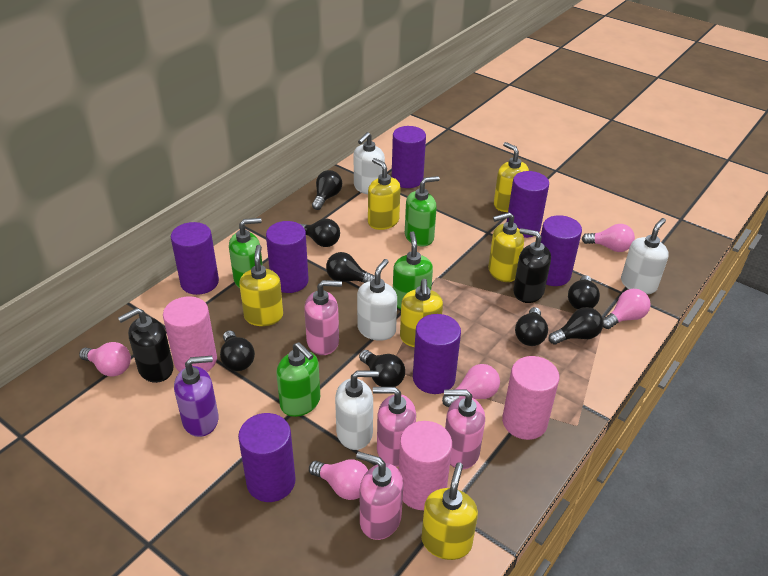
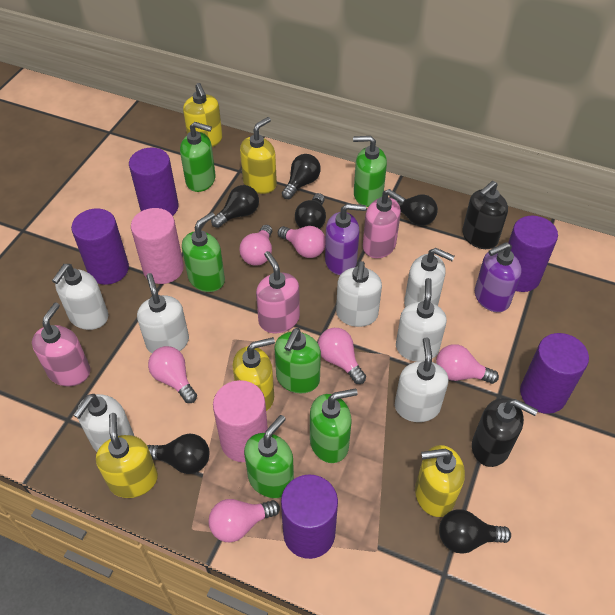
black light bulb: 8 -> 6
green soap dispenser: 4 -> 6
pink cylinder: 3 -> 2
pink light bulb: 5 -> 6
pink soap dispenser: 4 -> 3
purple cylinder: 7 -> 5
purple soap dispenser: 1 -> 2
white soap dispenser: 4 -> 7
yellow soap dispenser: 6 -> 5

